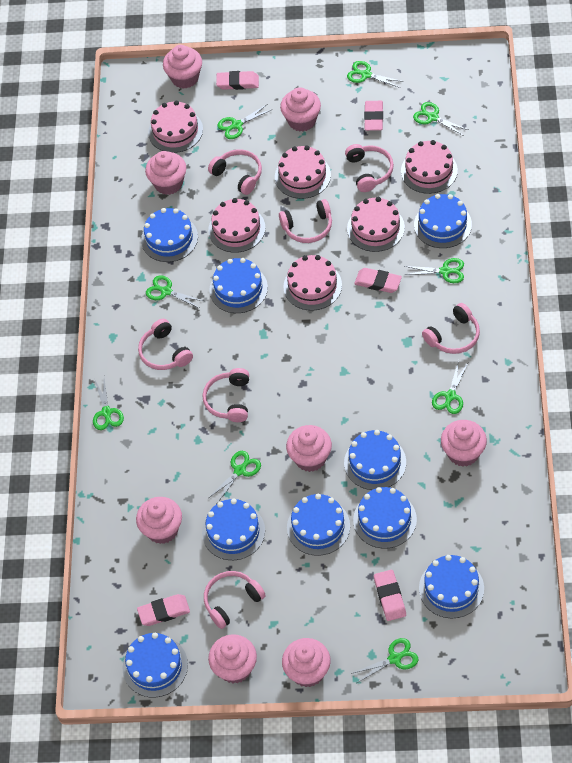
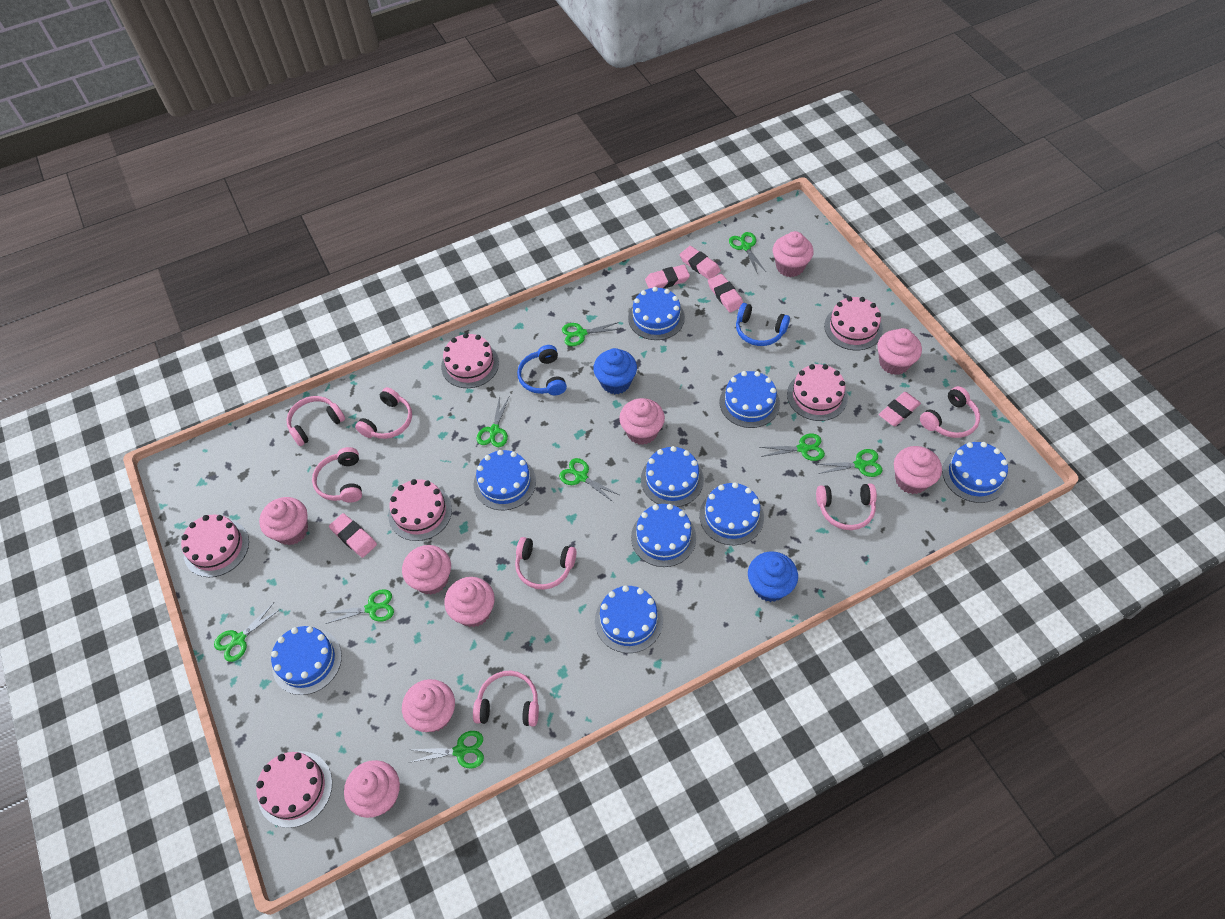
blue cupcake: 0 -> 2
blue headphones: 0 -> 2
pink cupcake: 8 -> 9

